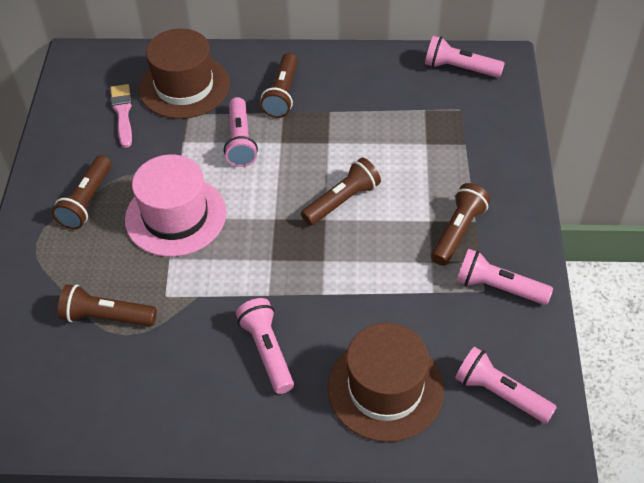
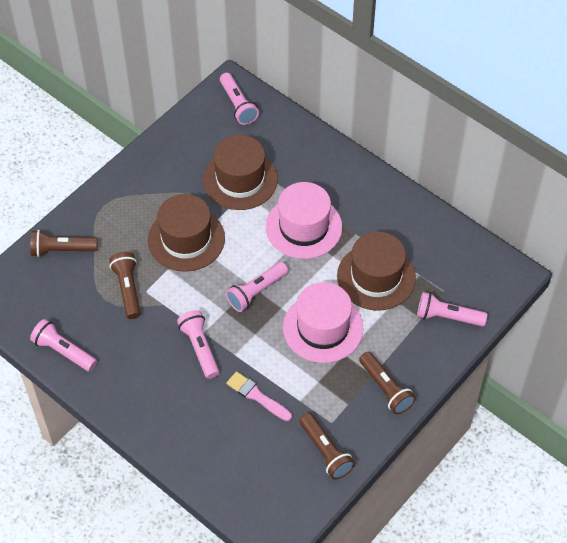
brown flashlight: 5 -> 4
brown hat: 2 -> 3
pink hat: 1 -> 2

